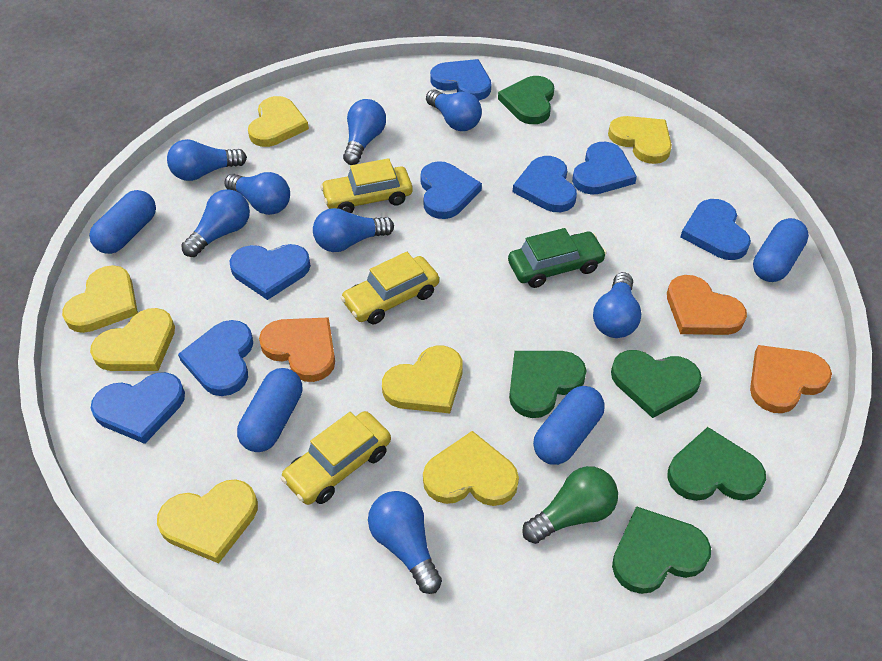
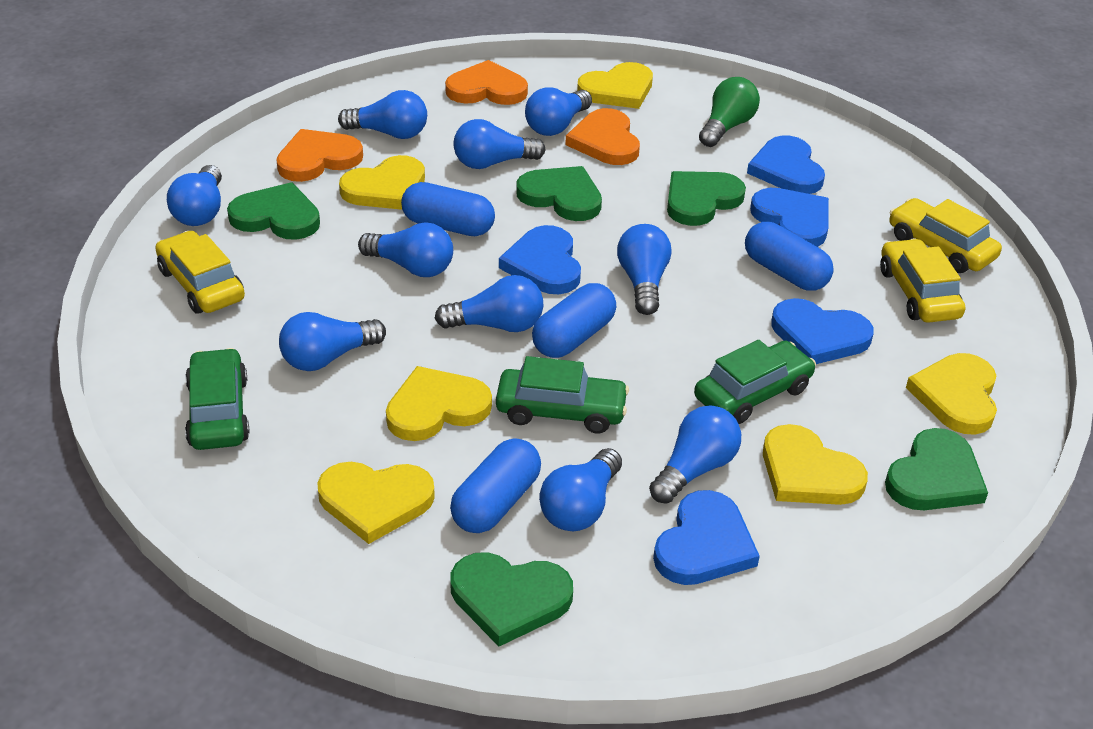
blue heart: 8 -> 5
blue light bulb: 8 -> 10
green car: 1 -> 3
yellow heart: 7 -> 6

